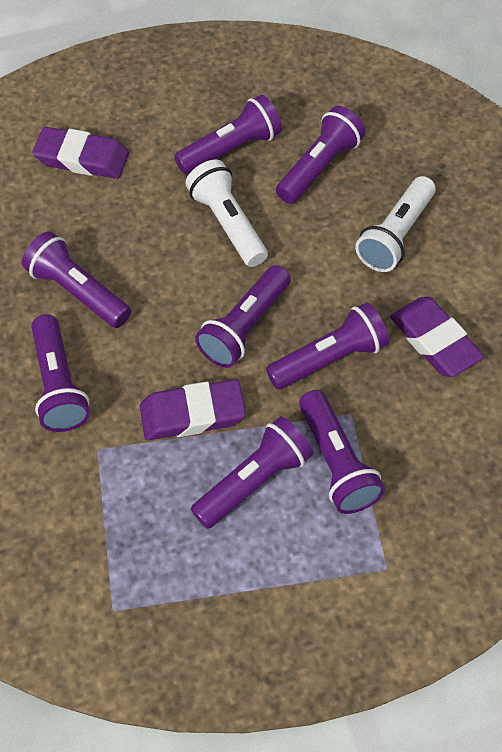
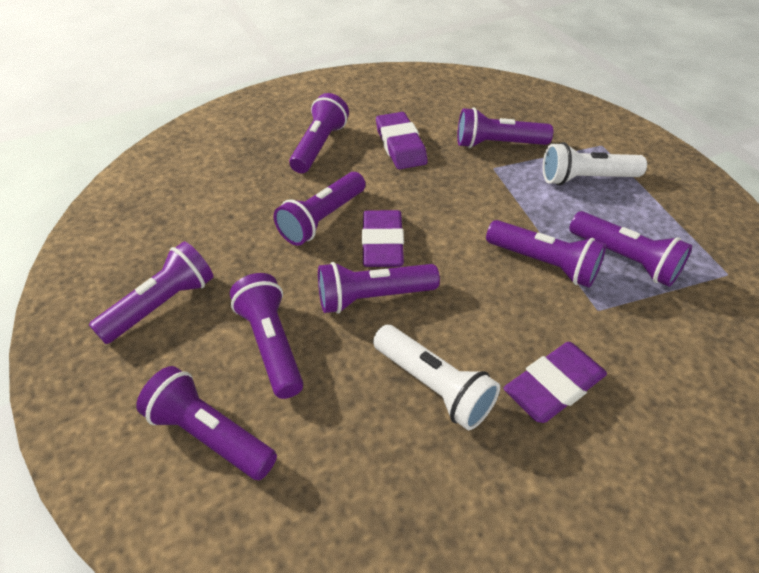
purple flashlight: 8 -> 9

